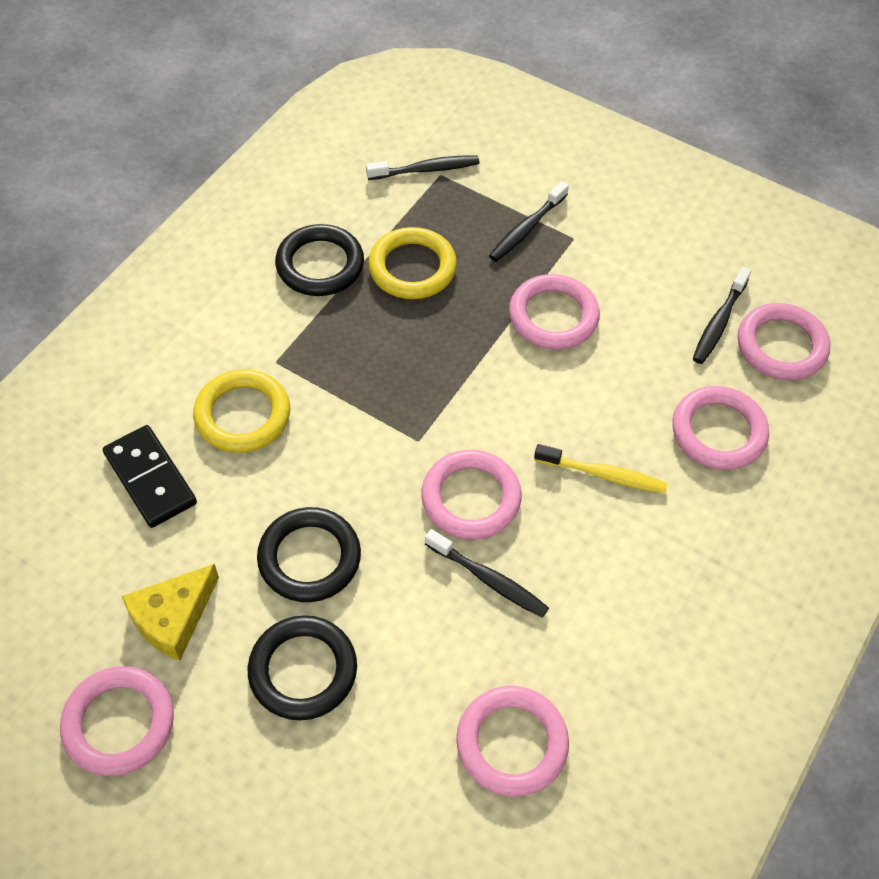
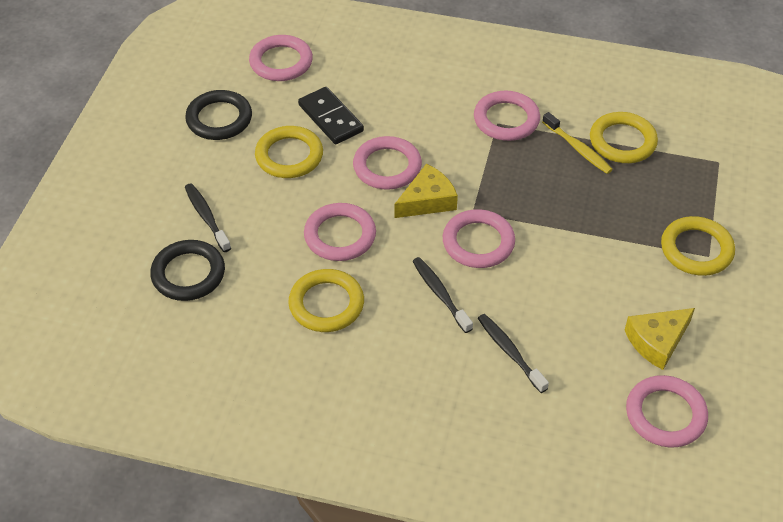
black ring: 3 -> 2
black toothbrush: 4 -> 3
yellow cheese: 1 -> 2
yellow ring: 2 -> 4

